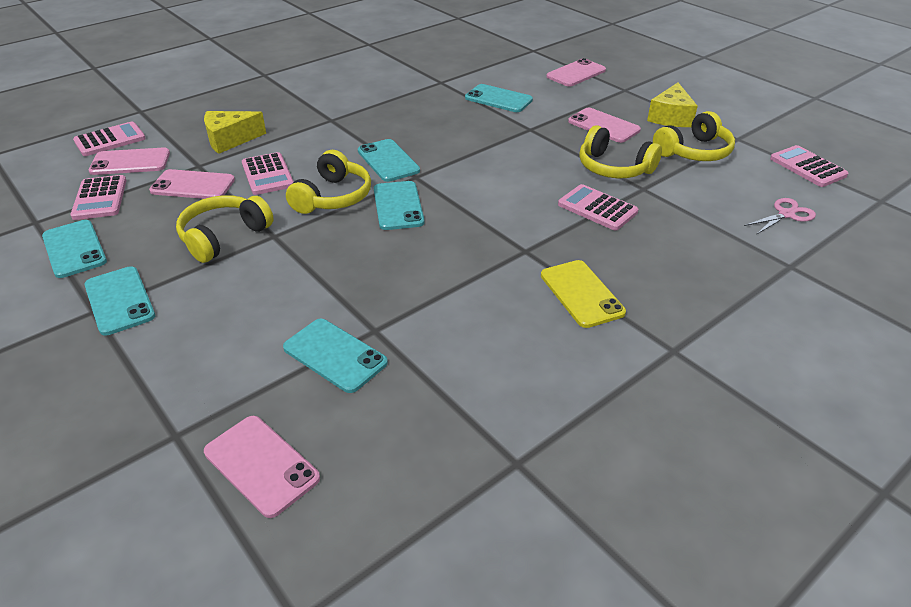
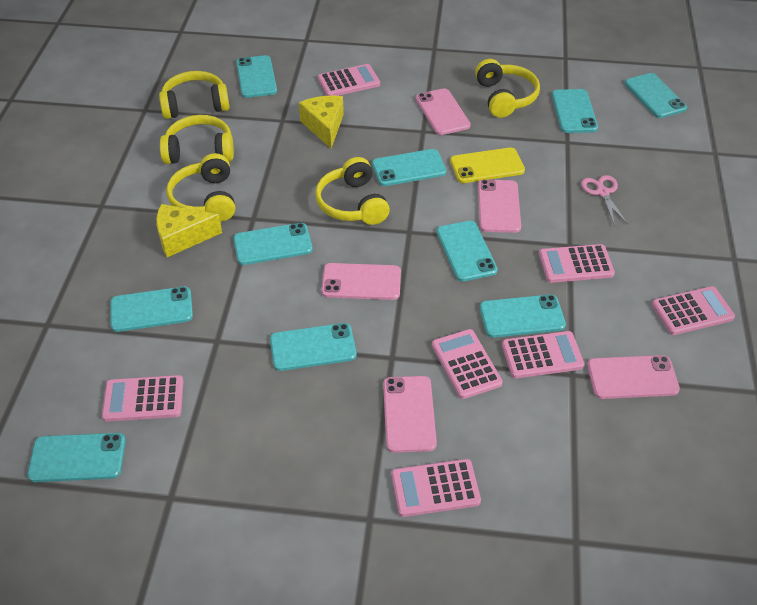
pink calculator: 5 -> 7
turquoise phone: 6 -> 10
yellow headphones: 4 -> 5

